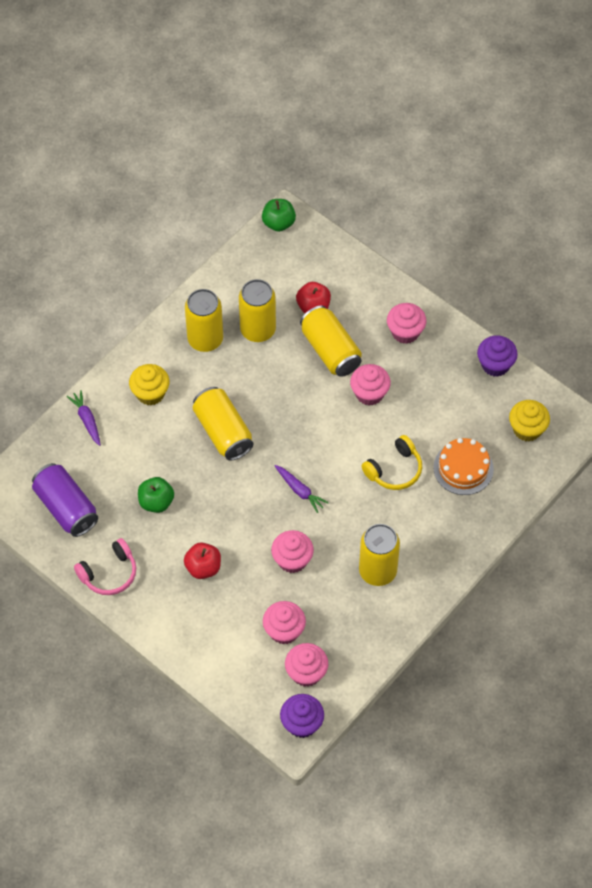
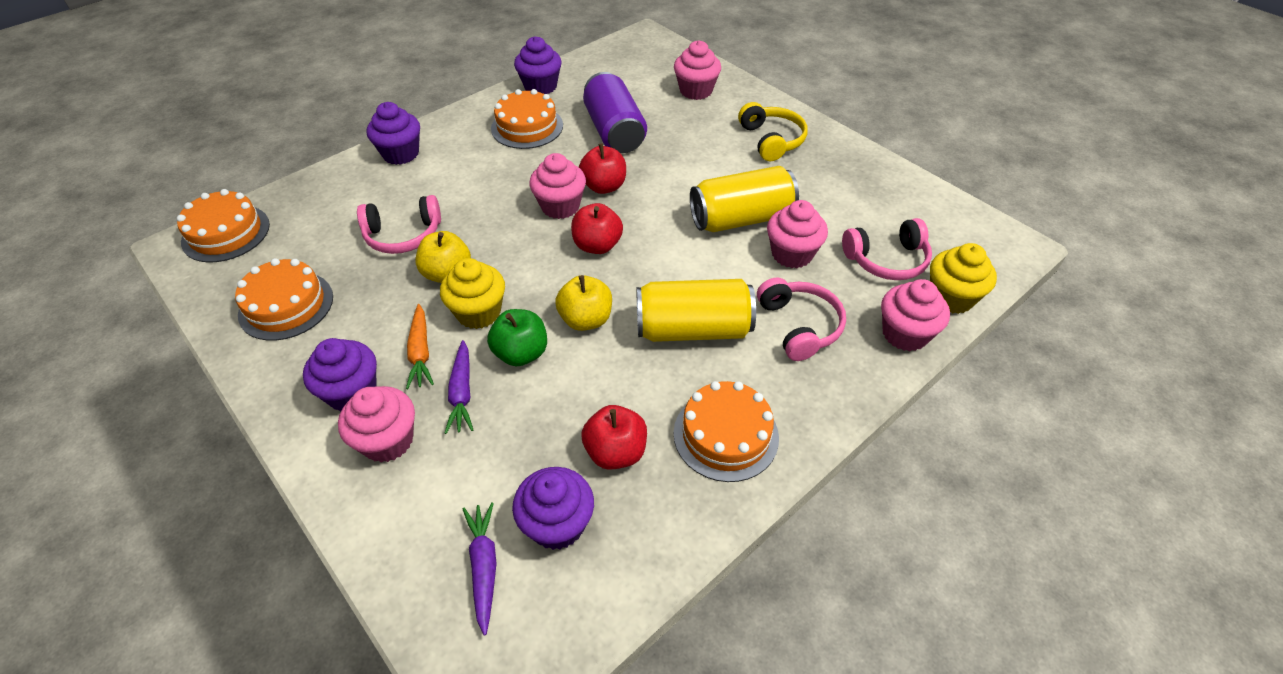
green apple: 2 -> 1
orange cake: 1 -> 4
orange carrot: 0 -> 1
pink headphones: 1 -> 3
purple cupcake: 2 -> 4
red apple: 2 -> 3
yellow apple: 0 -> 2
yellow can: 5 -> 2

